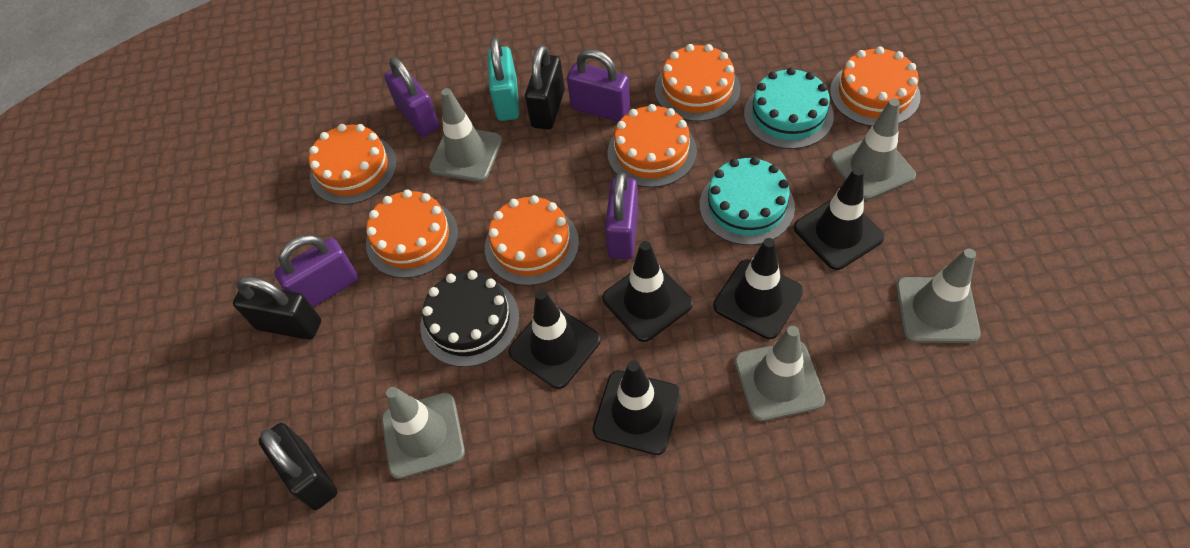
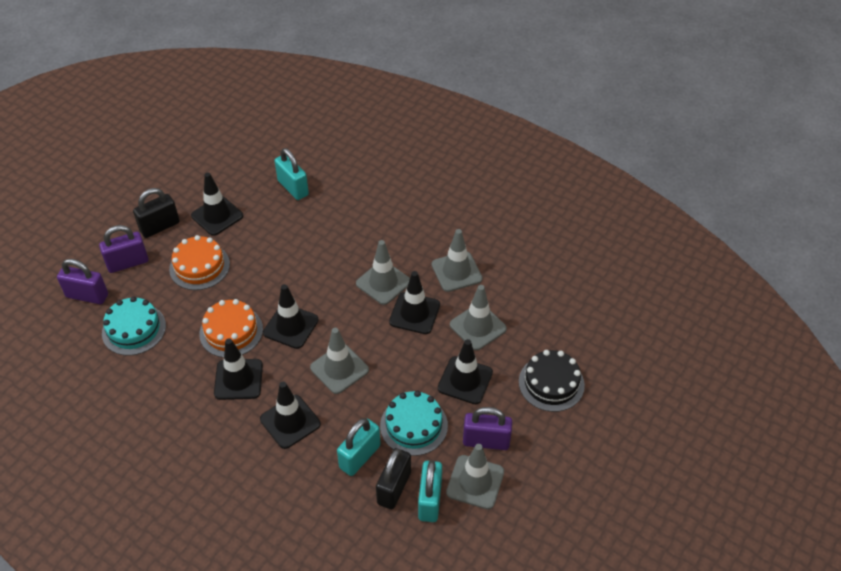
black padlock: 3 -> 2
black traffic cone: 5 -> 6
orange cake: 6 -> 2
purple padlock: 4 -> 3
turquoise padlock: 1 -> 3

